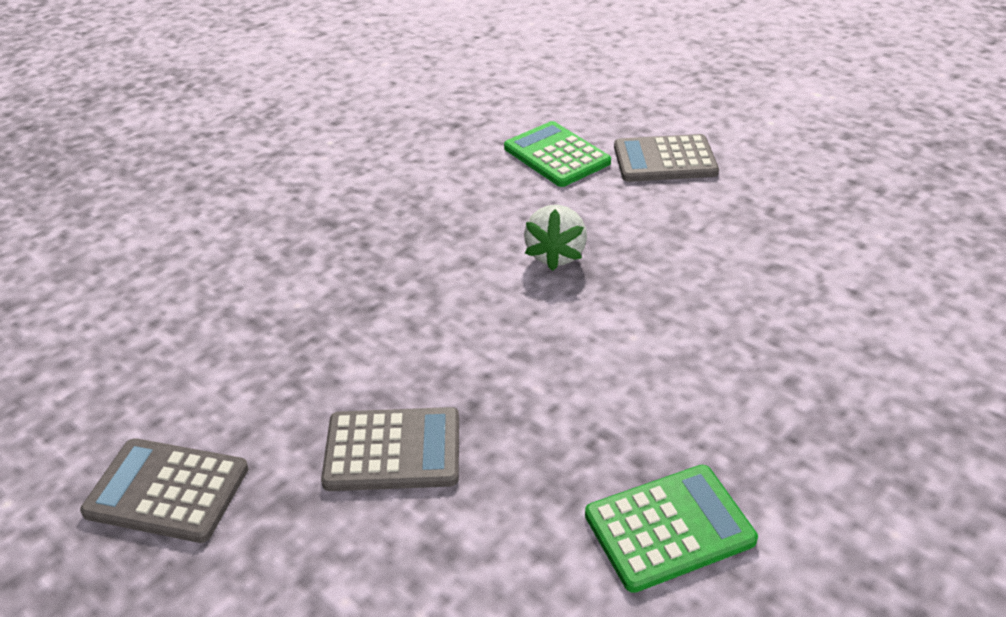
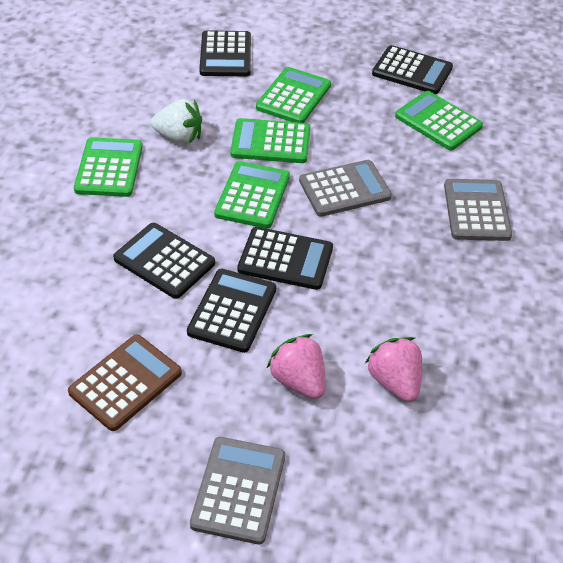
black calculator: 0 -> 5
brown calculator: 0 -> 1
green calculator: 2 -> 5
pink strawberry: 0 -> 2

